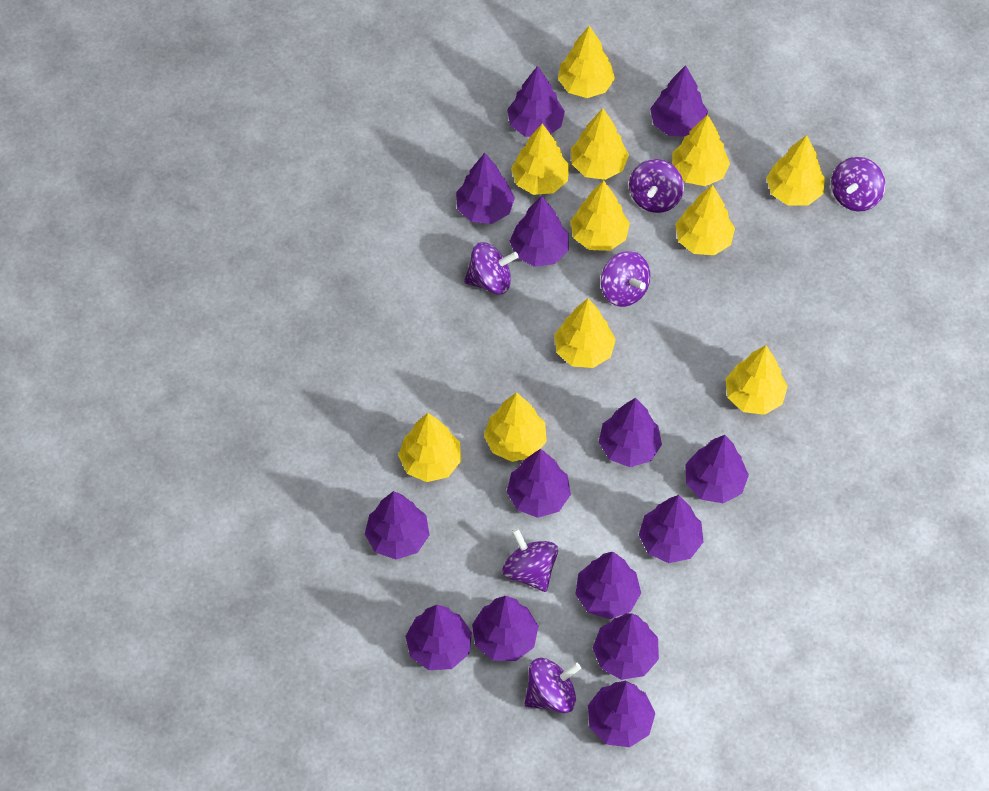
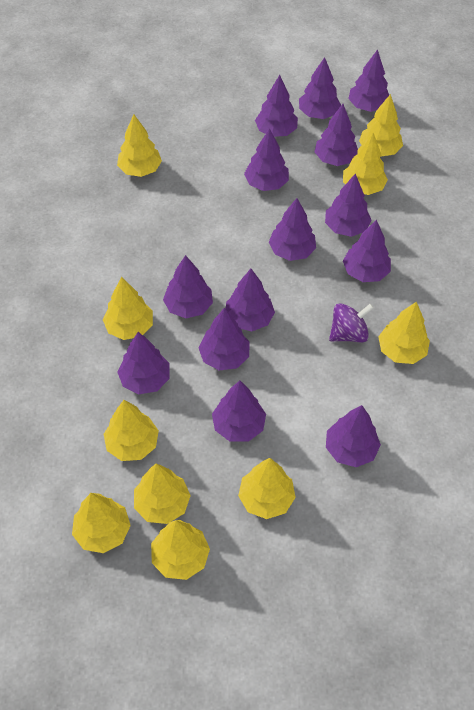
purple spinning top: 6 -> 1
yellow tree: 11 -> 10

